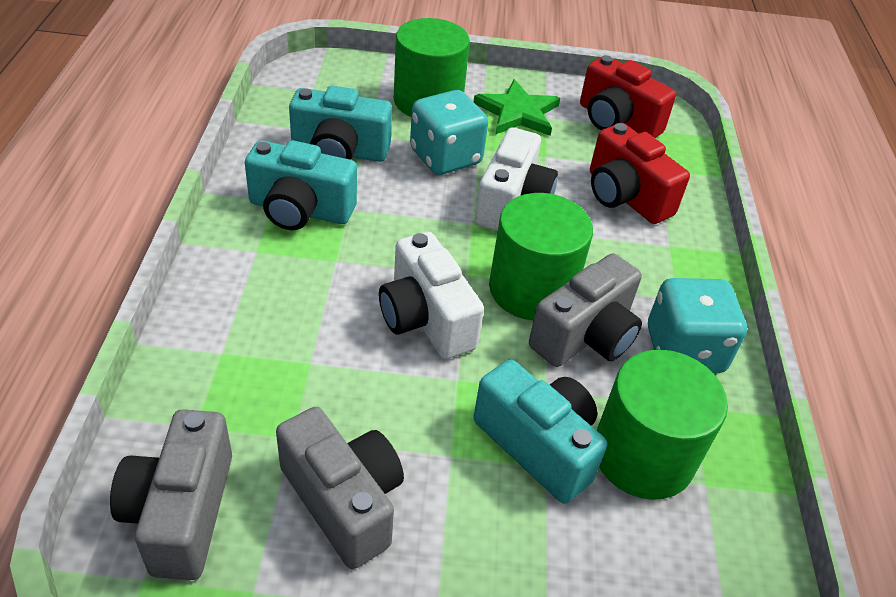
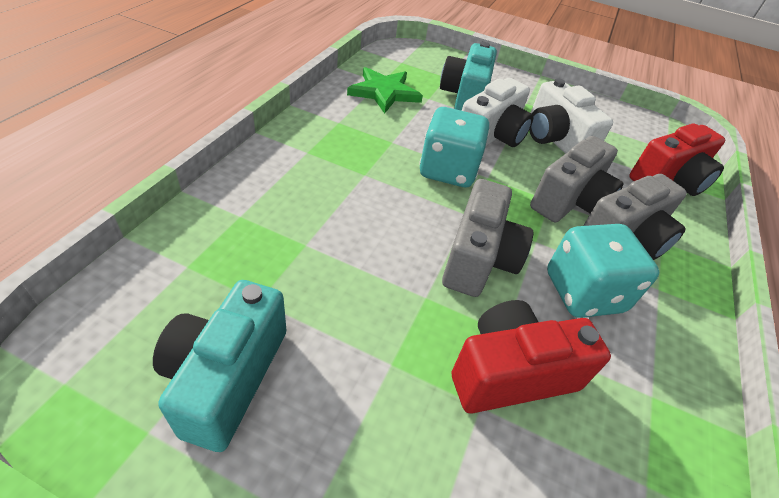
green cylinder: 3 -> 0
turquoise camera: 3 -> 2

